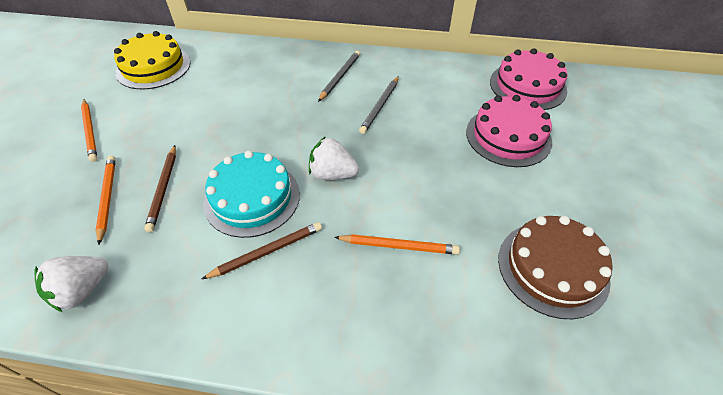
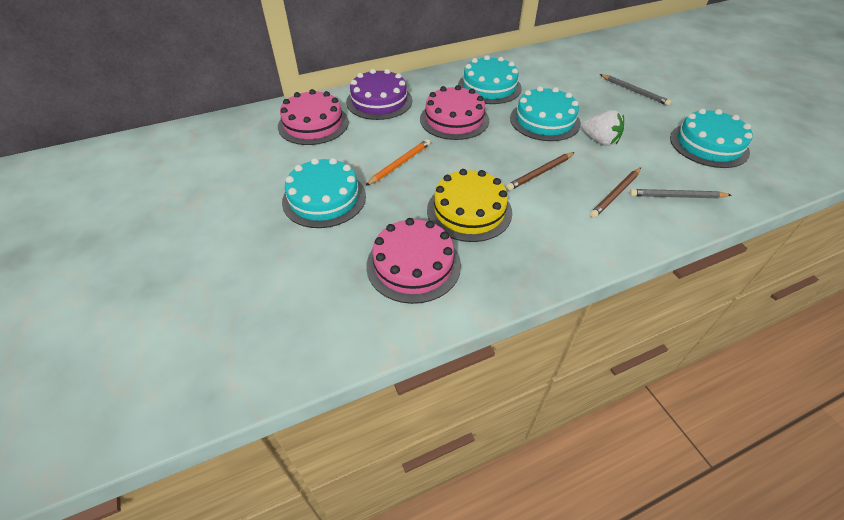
brown cake: 1 -> 0
orange pencil: 3 -> 1
pink cake: 2 -> 3
purple cake: 0 -> 1
turquoise cake: 1 -> 4
white strawberry: 2 -> 1

